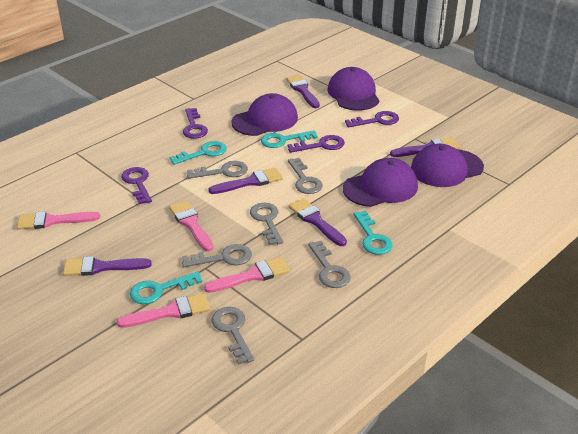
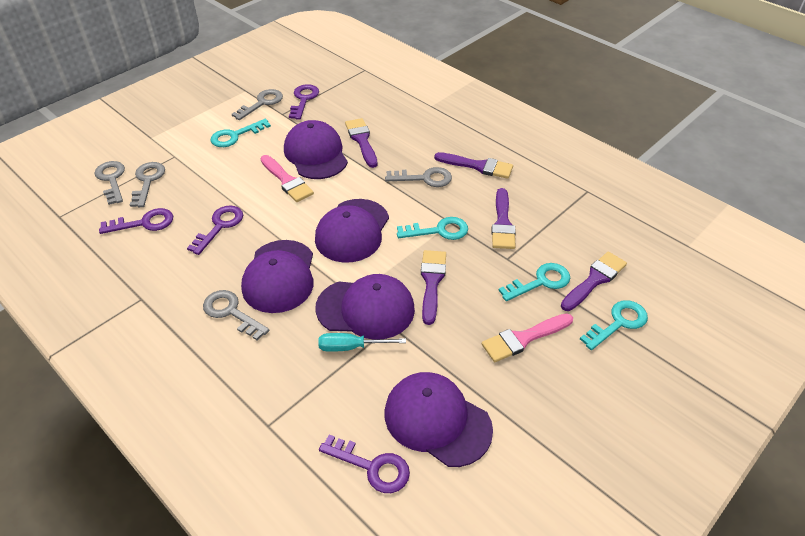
grey key: 6 -> 5
pink brush: 4 -> 2
purple cap: 4 -> 5
turquoise screwdriver: 0 -> 1

